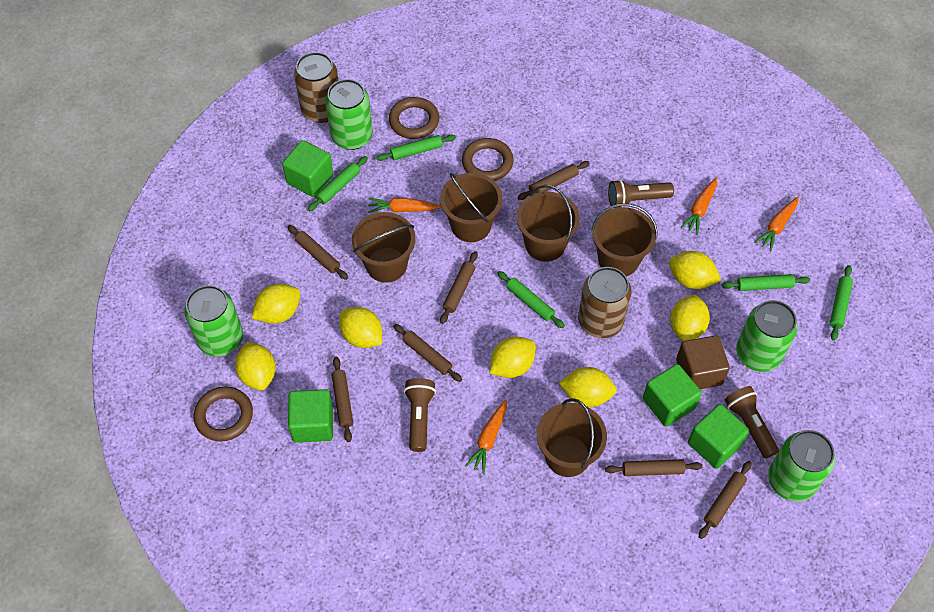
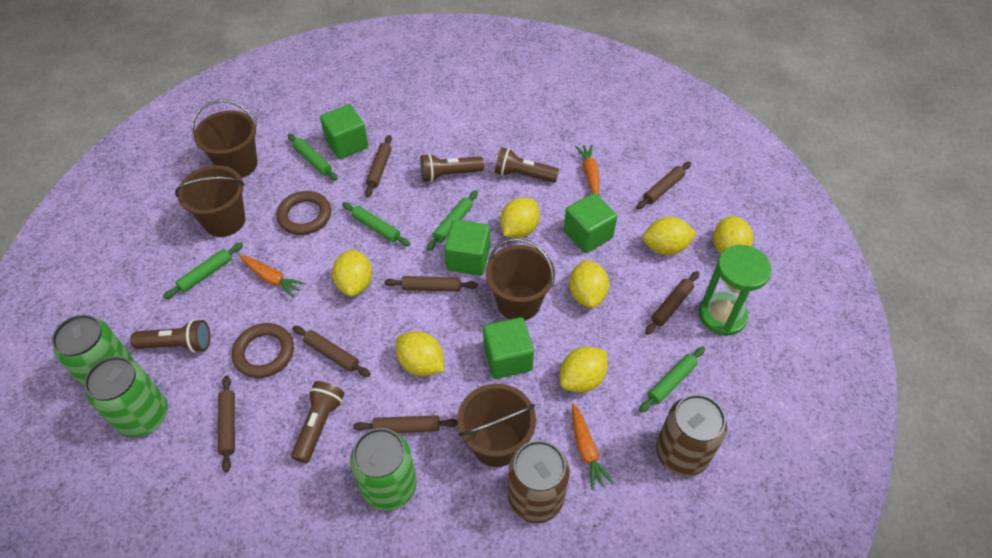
brown bucket: 5 -> 4
brown cube: 1 -> 0
brown flashlight: 3 -> 4
brown ring: 3 -> 2
green can: 4 -> 3
green hourglass: 0 -> 1
orange carrot: 4 -> 3

